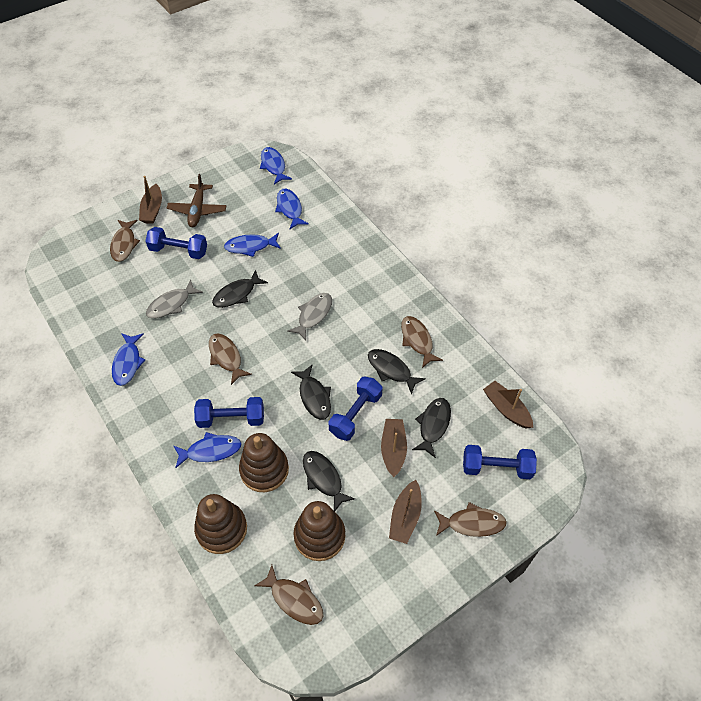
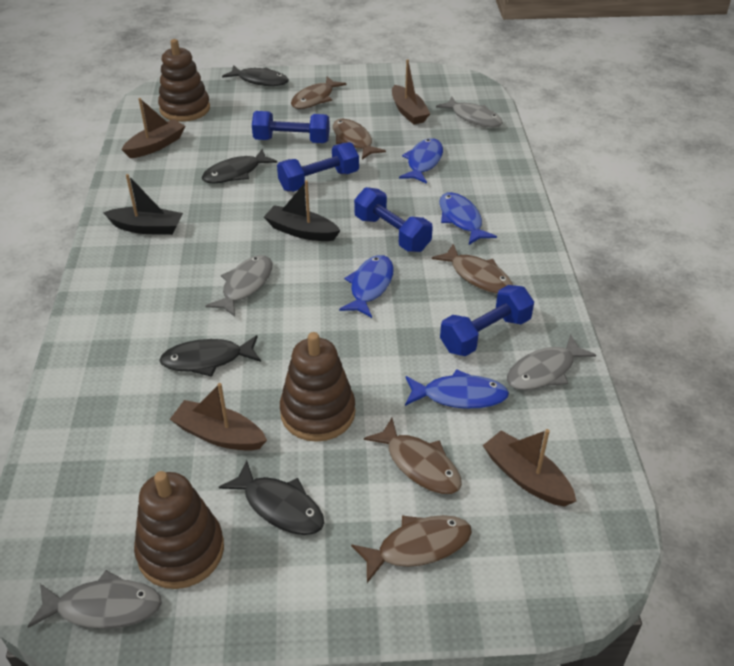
black boat: 0 -> 2
black fish: 5 -> 4
blue fish: 5 -> 4
brown plane: 1 -> 0
grey fish: 2 -> 4

